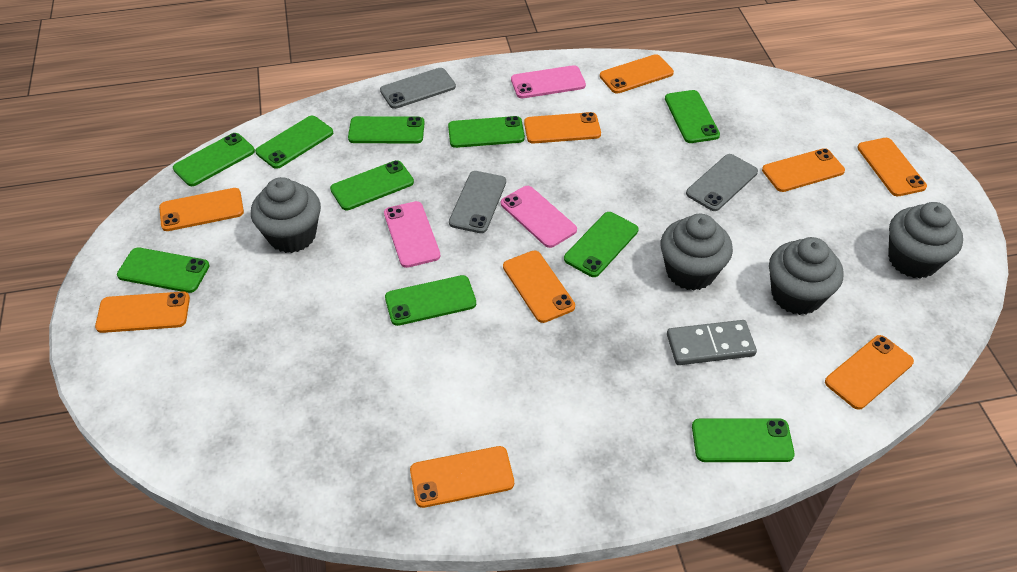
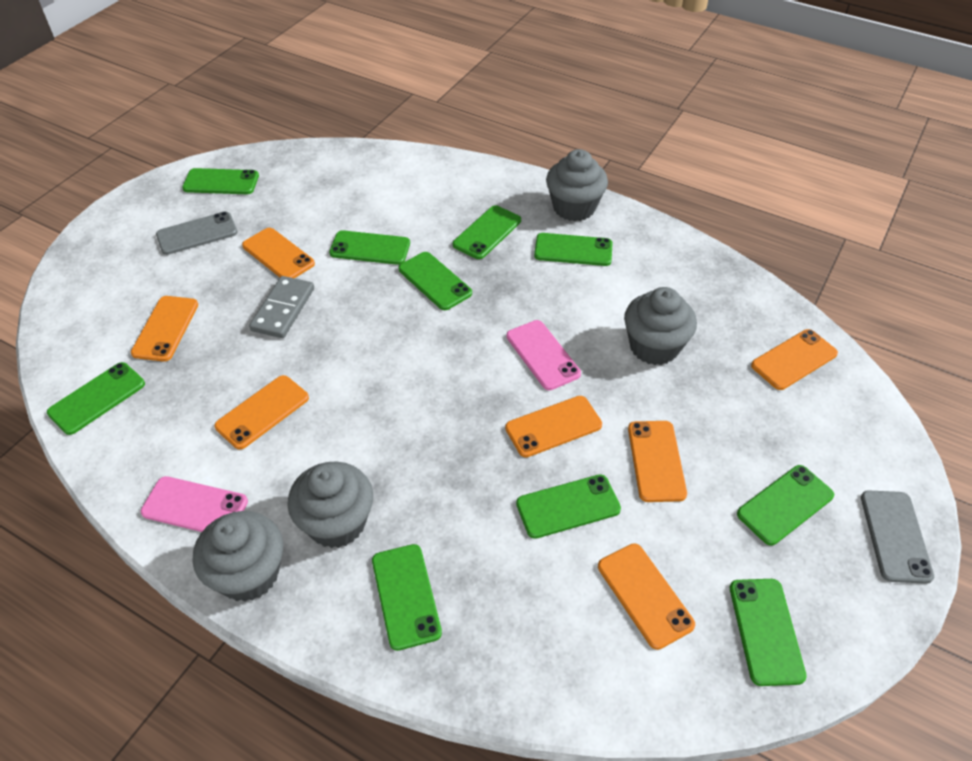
grey phone: 3 -> 2
orange phone: 9 -> 7
pink phone: 3 -> 2

